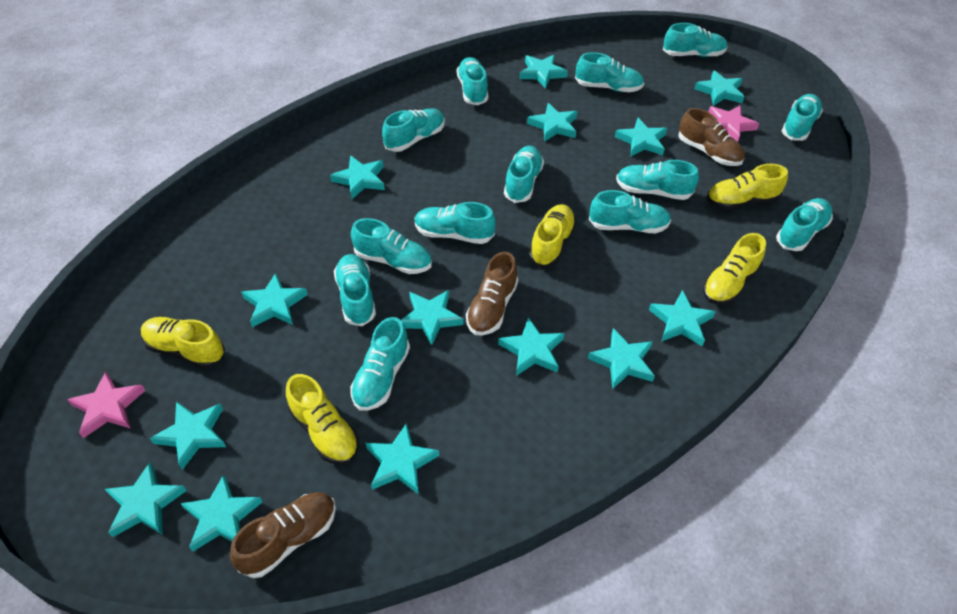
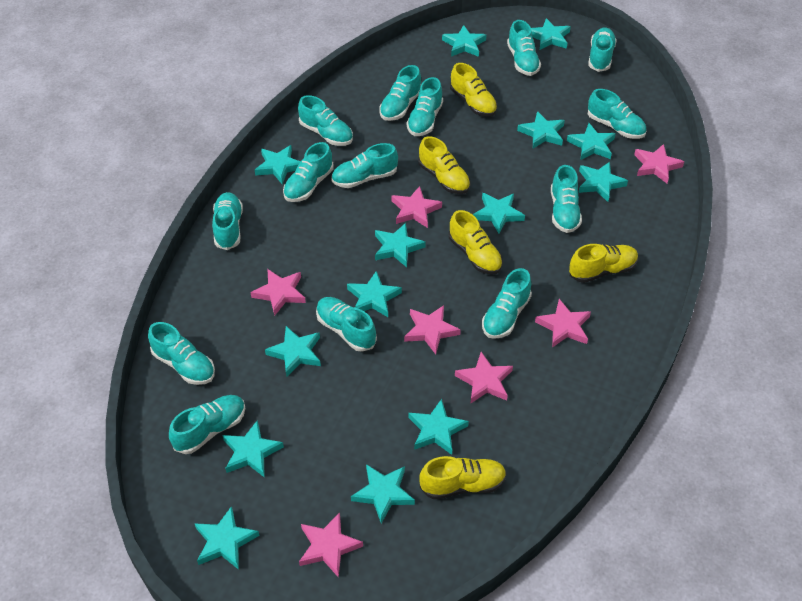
brown shoe: 3 -> 0
pink star: 2 -> 7
turquoise shoe: 13 -> 14

